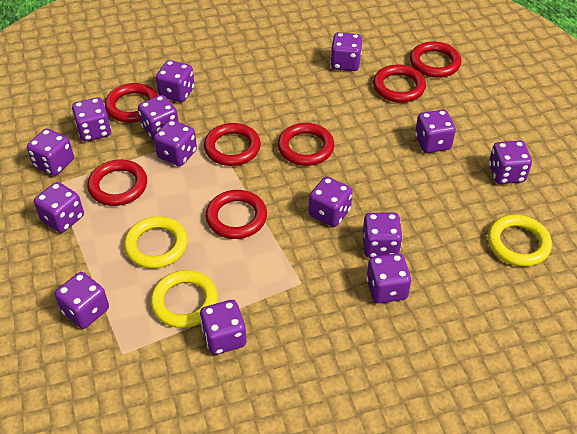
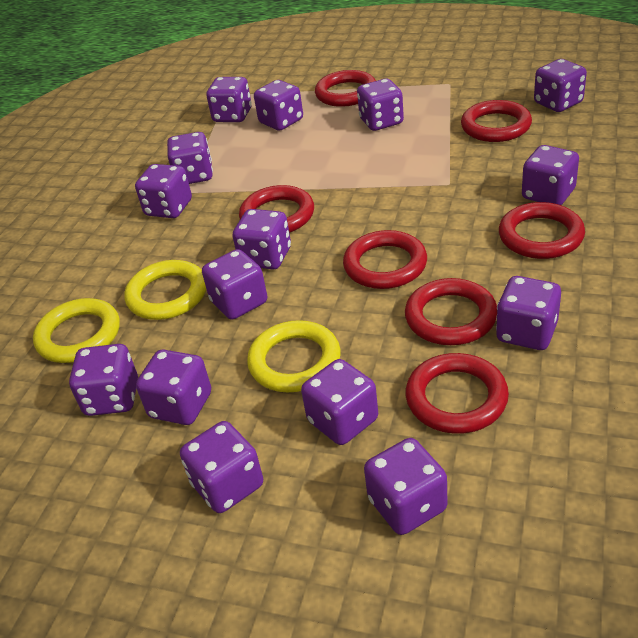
purple dice: 14 -> 15

